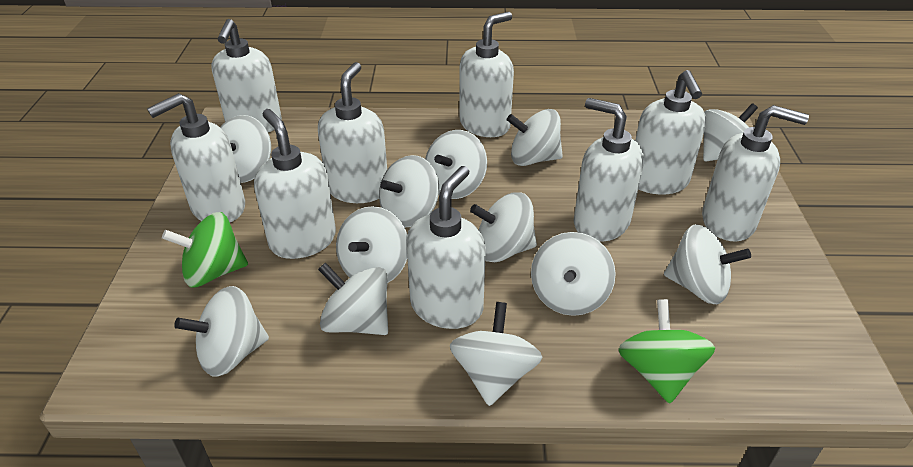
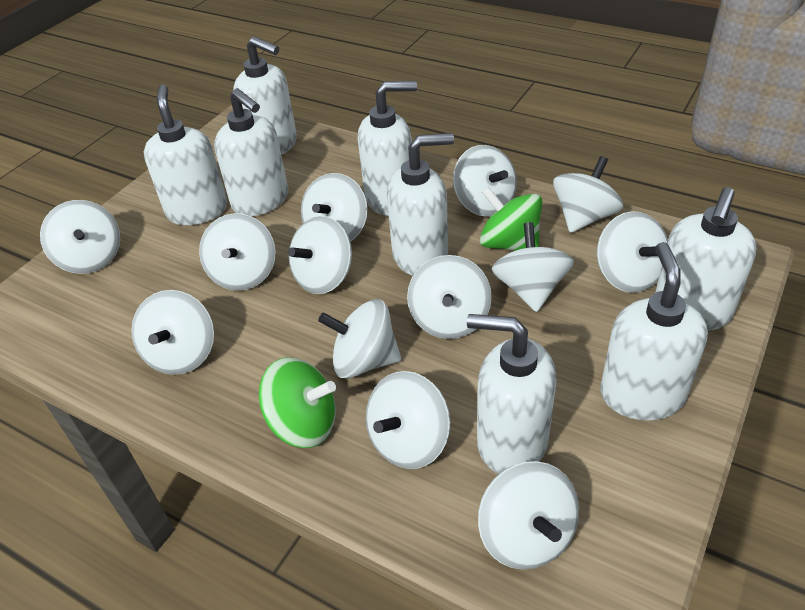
white soap dispenser: 9 -> 8
white spinning top: 12 -> 13

